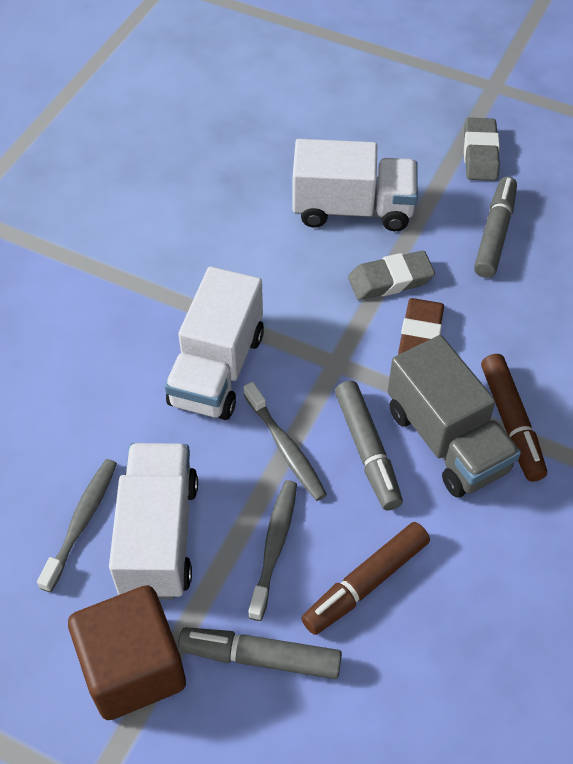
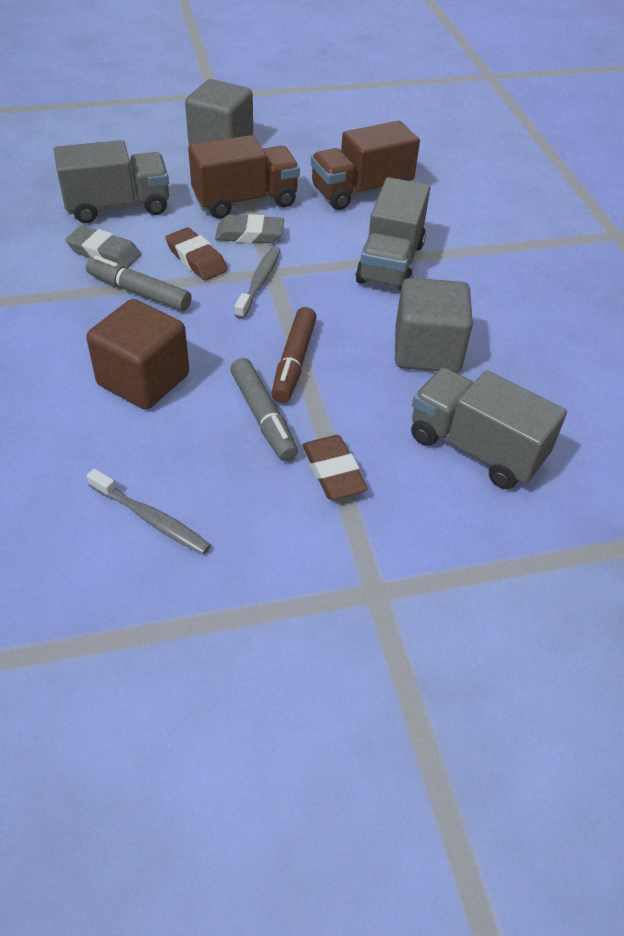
brown eraser: 1 -> 2
brown marker: 2 -> 1
brown truck: 0 -> 2
grey cube: 0 -> 2
grey marker: 3 -> 2
grey toothbrush: 3 -> 2
grey truck: 1 -> 3
white truck: 3 -> 0

